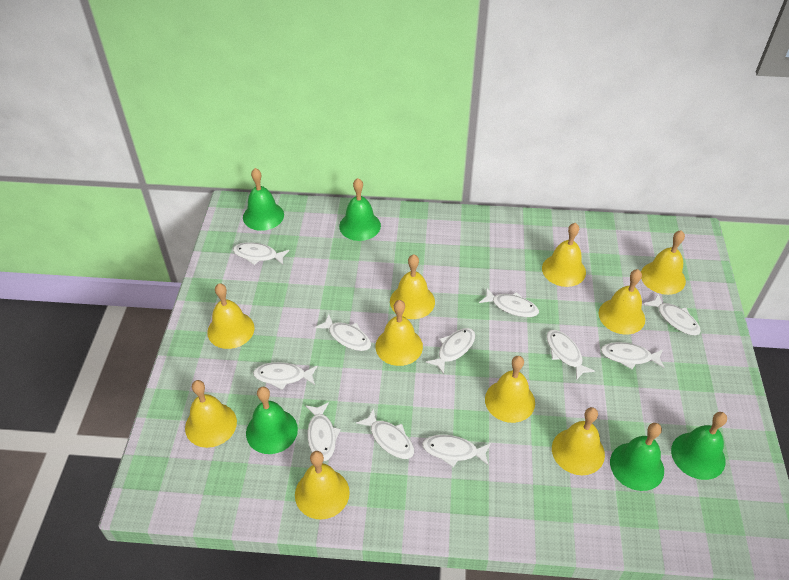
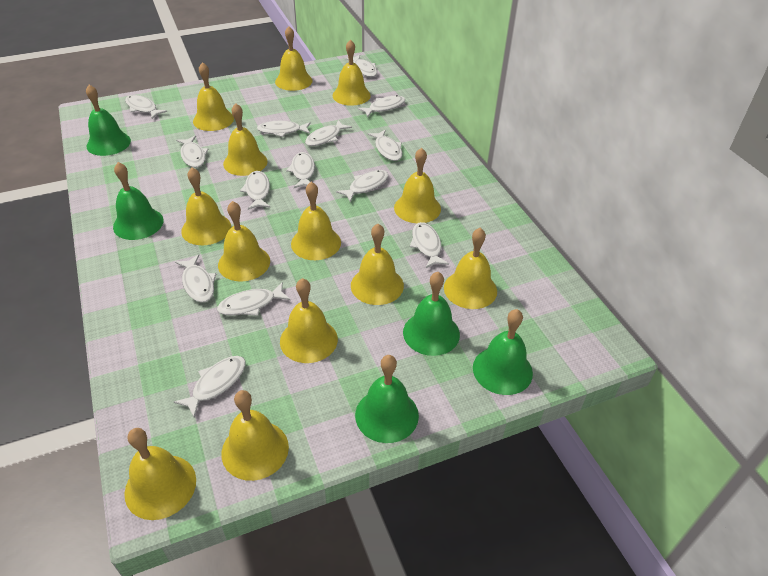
white fish: 11 -> 14
yellow bell: 10 -> 13

